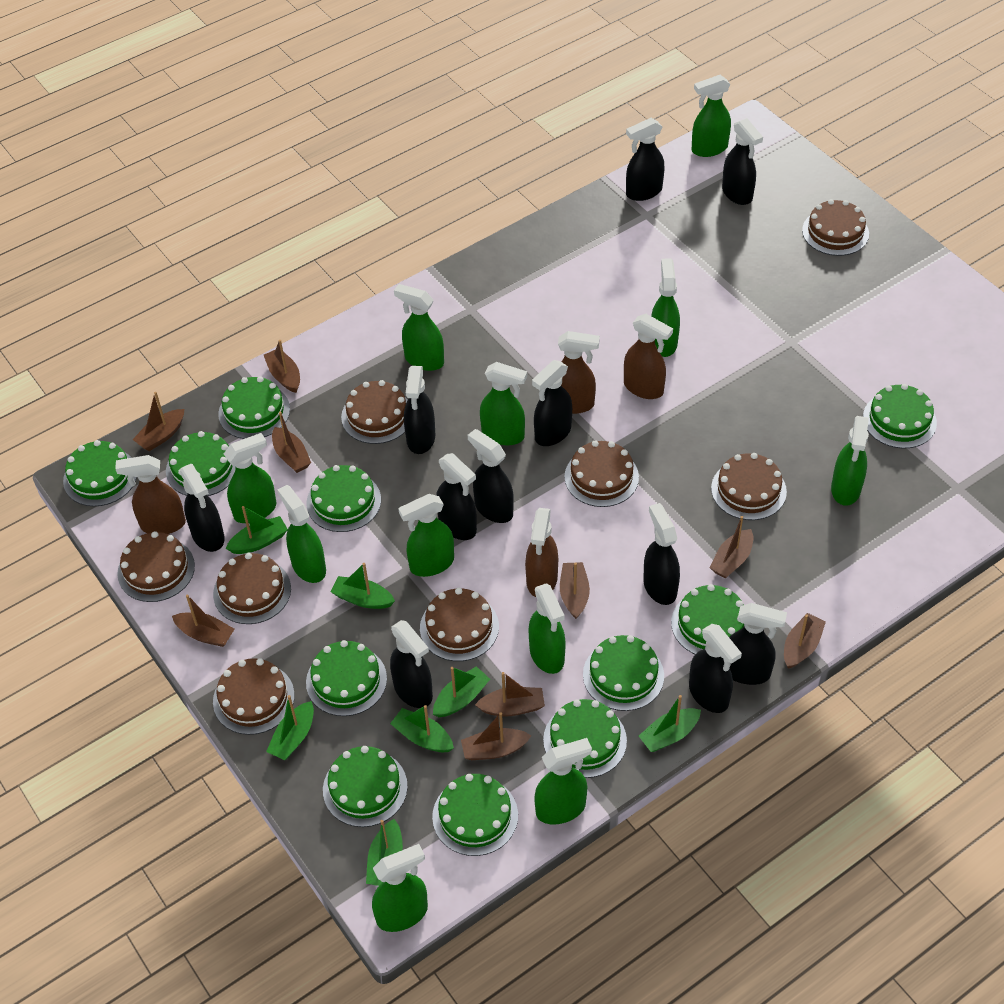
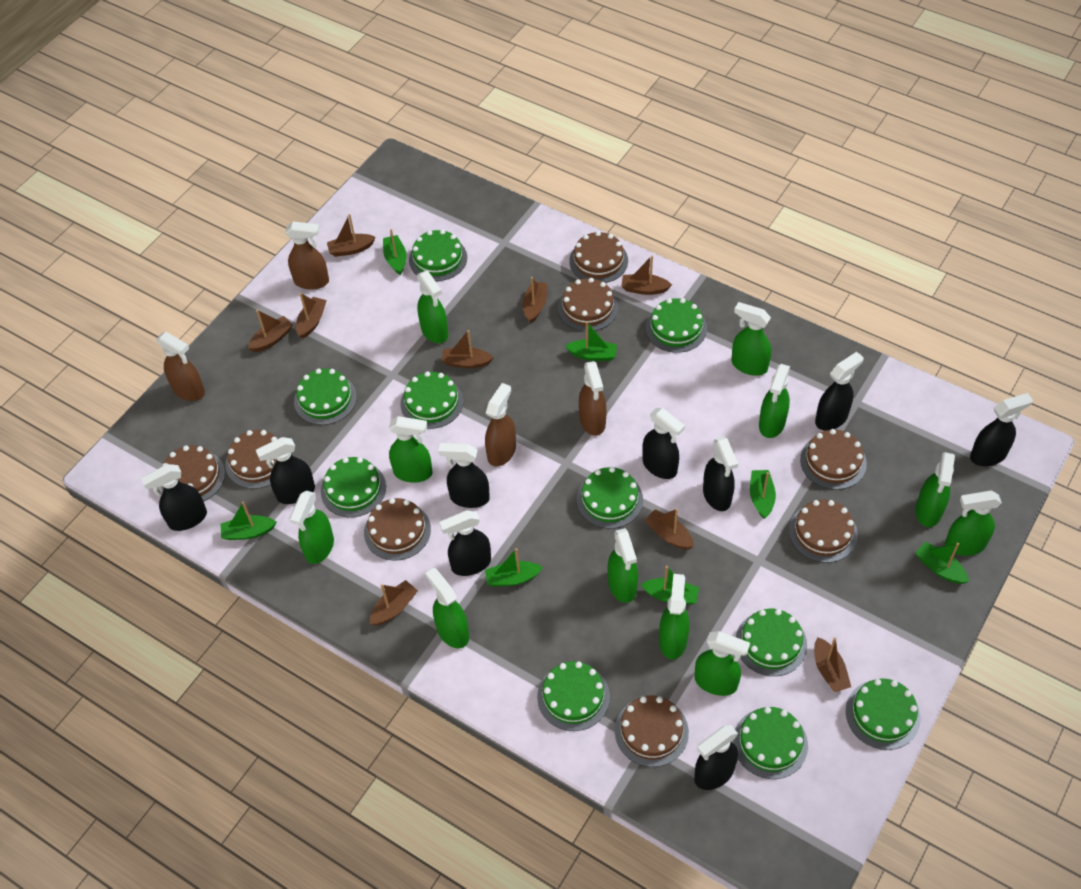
black spray bottle: 11 -> 9
green cake: 11 -> 10

